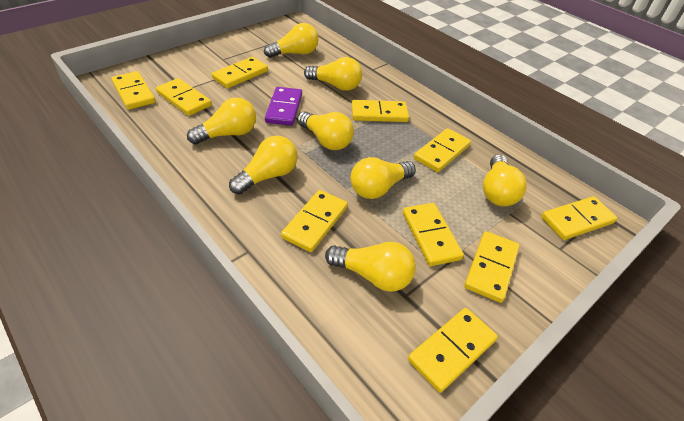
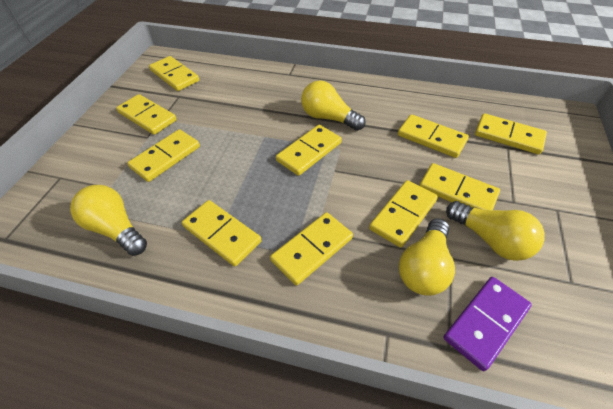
yellow light bulb: 8 -> 4

